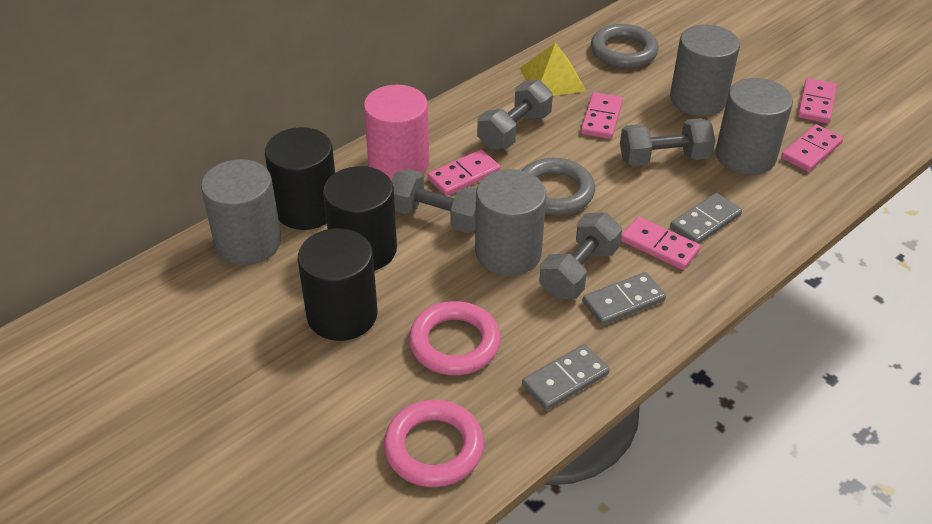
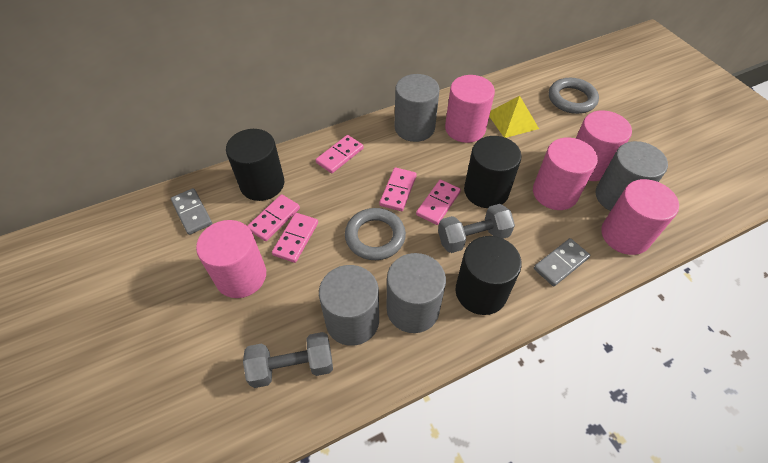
grey domino: 3 -> 2
grey dumbbell: 4 -> 2
pink cylinder: 1 -> 5
pink ring: 2 -> 0

